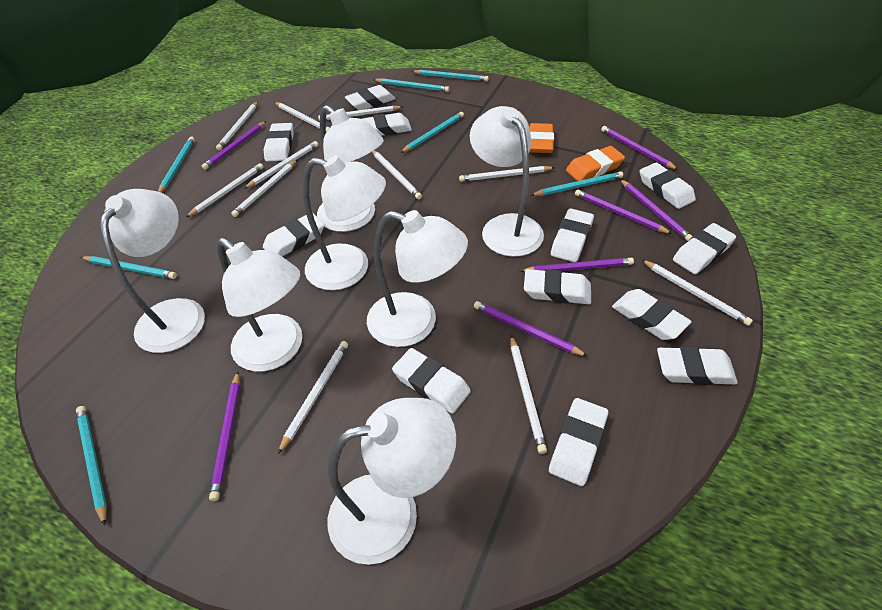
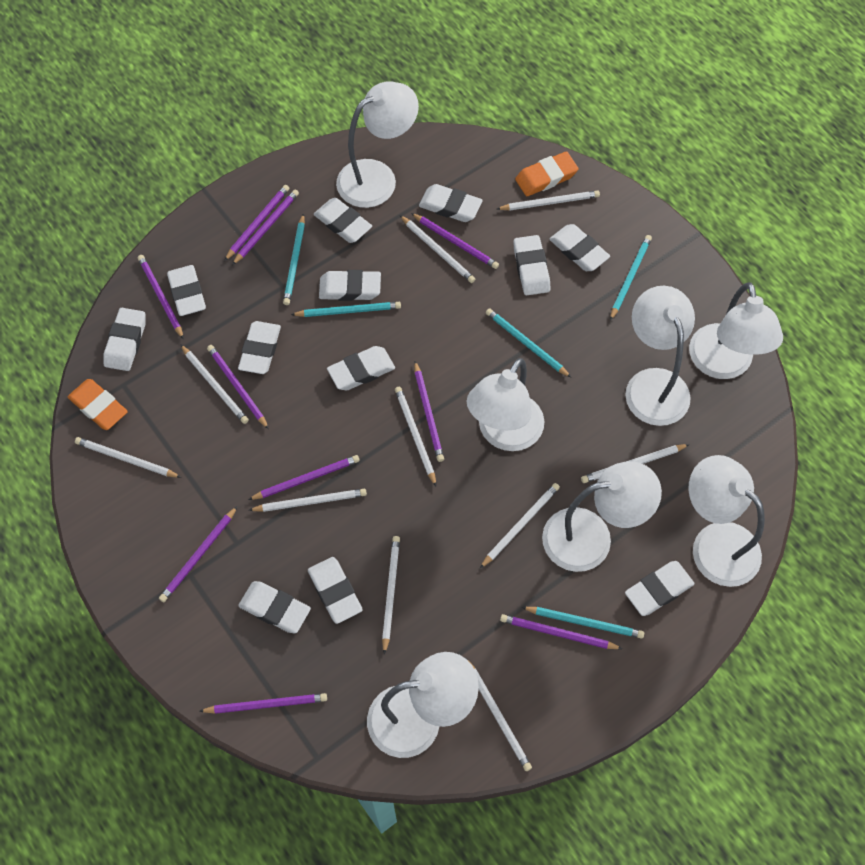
purple pencil: 7 -> 10
turquoise pencil: 7 -> 5
white pencil: 11 -> 10

